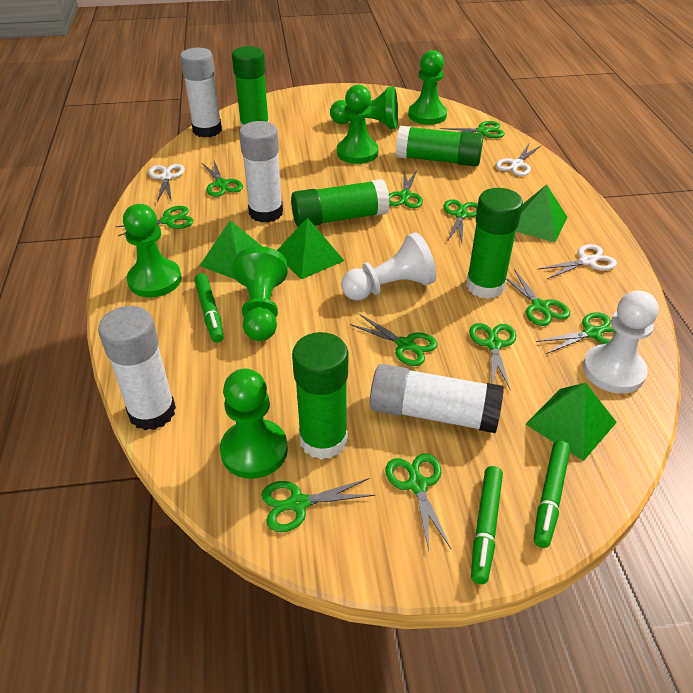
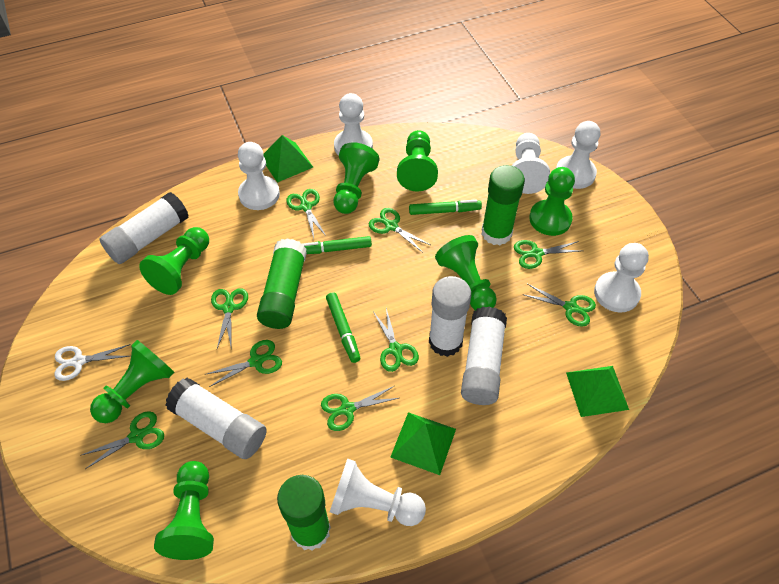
green glue stick: 5 -> 3
green pawn: 6 -> 7
green pyramid: 4 -> 3
green scissors: 11 -> 9
white pawn: 2 -> 6
white scissors: 3 -> 1

